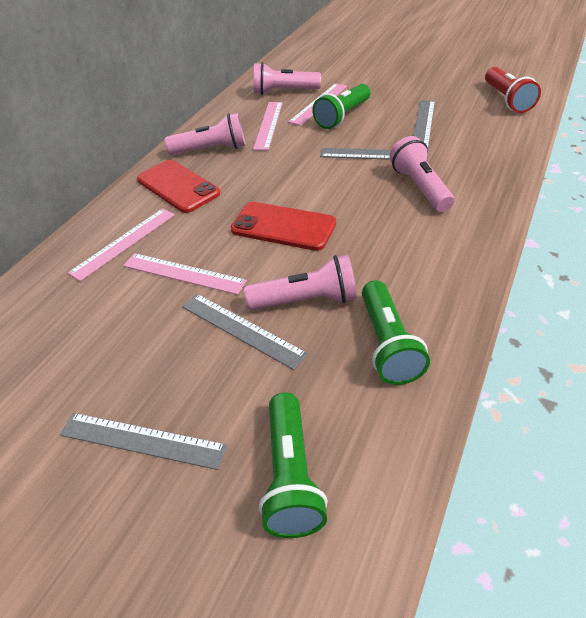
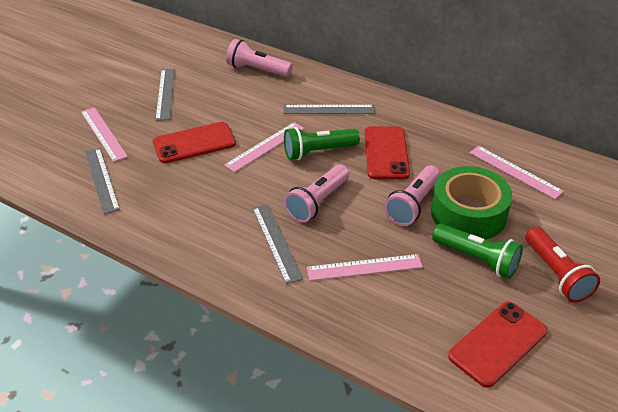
green flashlight: 3 -> 2
green tape: 0 -> 1
pink flashlight: 4 -> 3
red phone: 2 -> 3

